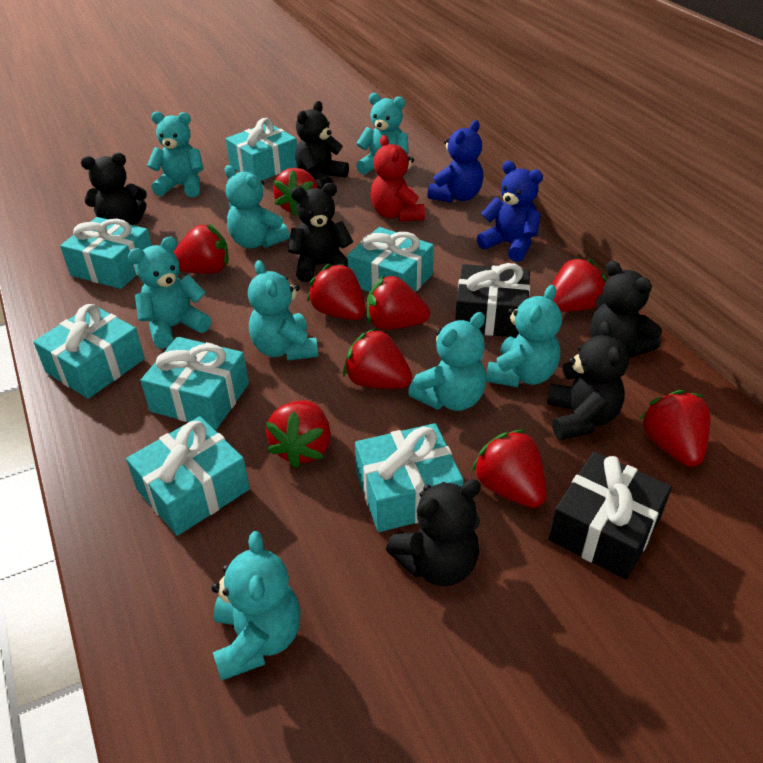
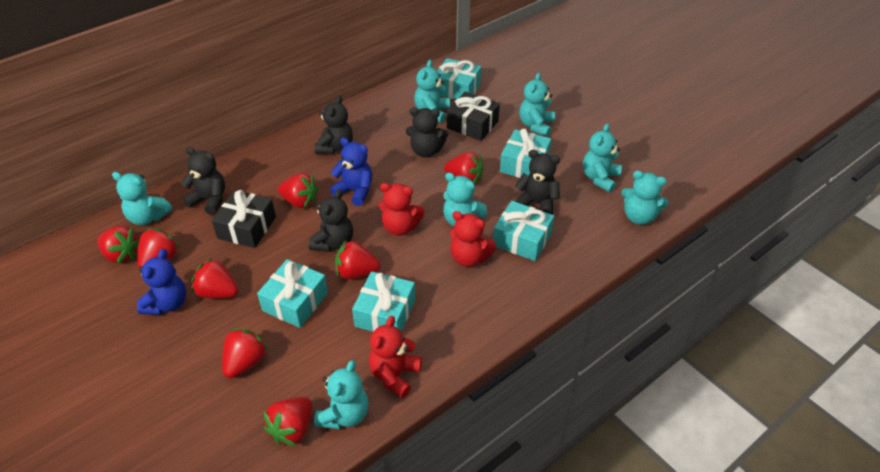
black teddy bear: 6 -> 5
red strawberry: 9 -> 8
red teddy bear: 1 -> 3
turquoise gift: 7 -> 5
turquoise teddy bear: 8 -> 7

